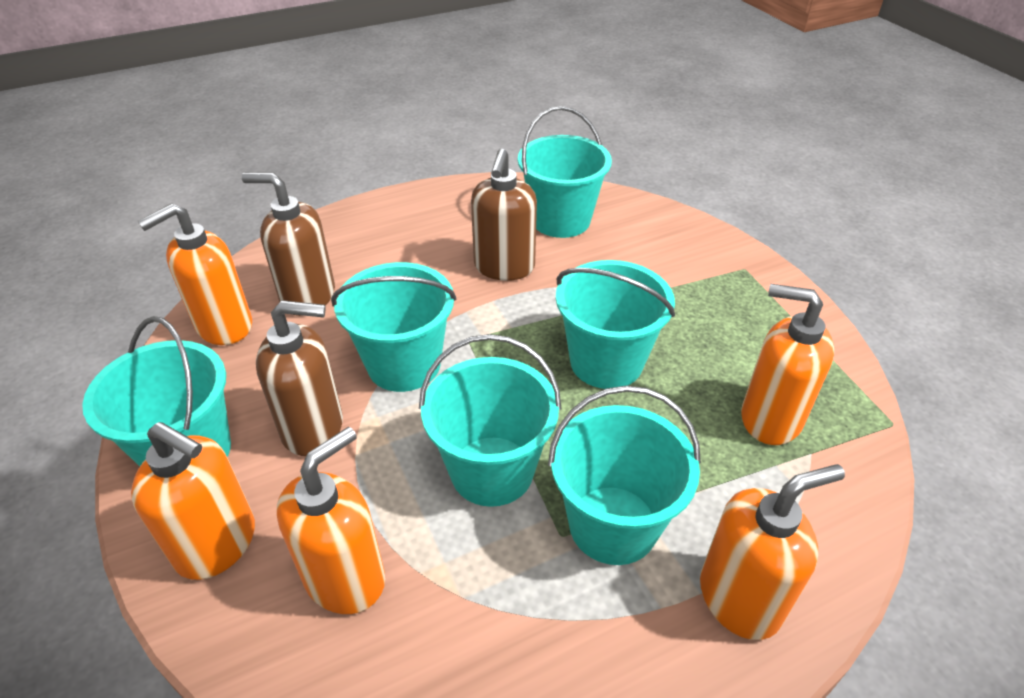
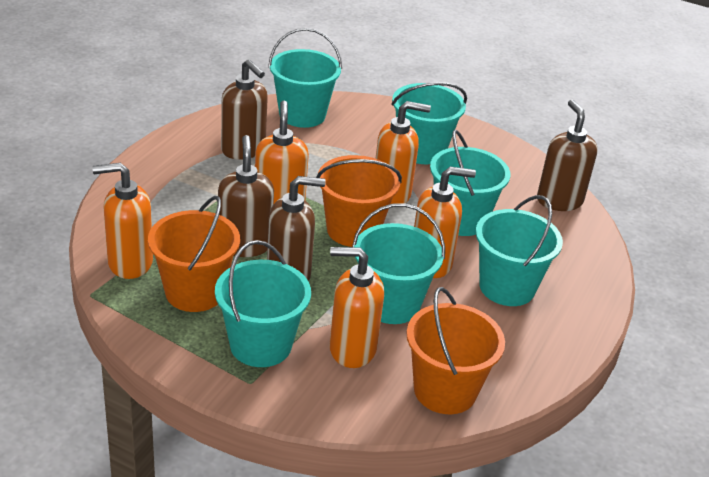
brown soap dispenser: 3 -> 4
orange bucket: 0 -> 3

